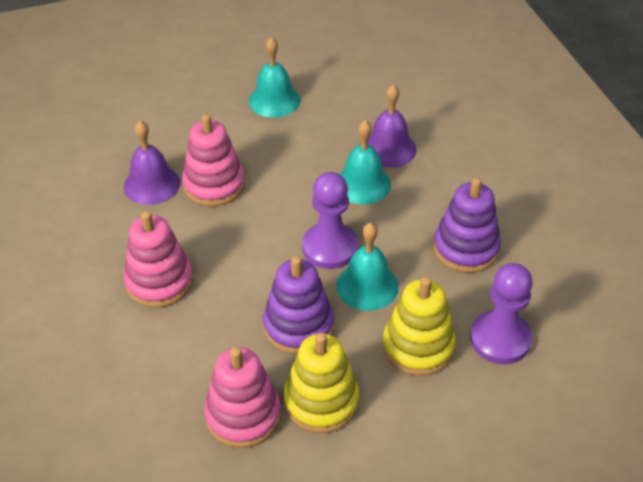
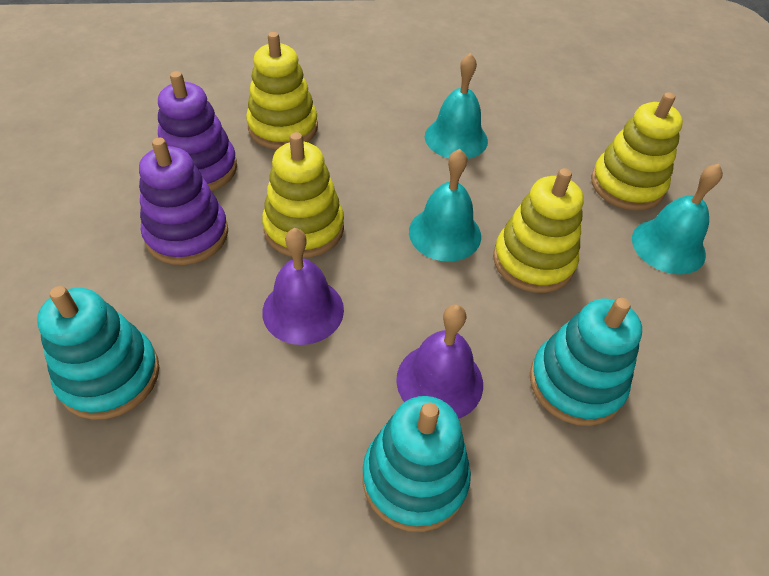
pink stacking toy: 3 -> 0
purple pawn: 2 -> 0
turquoise stacking toy: 0 -> 3
yellow stacking toy: 2 -> 4

